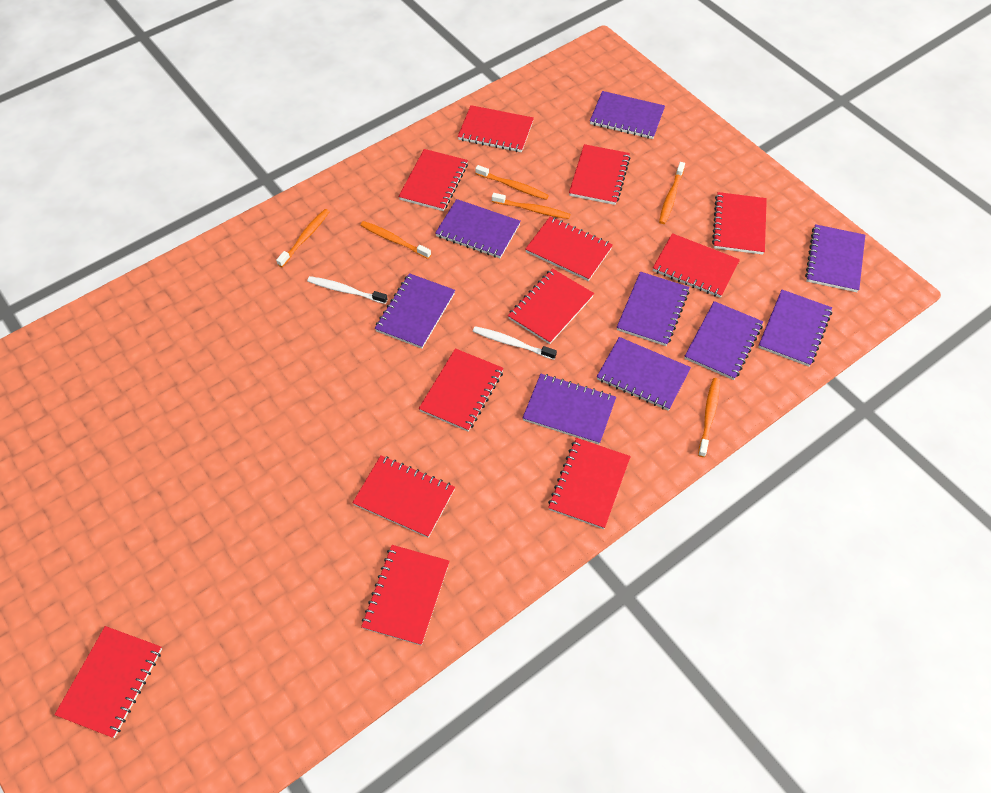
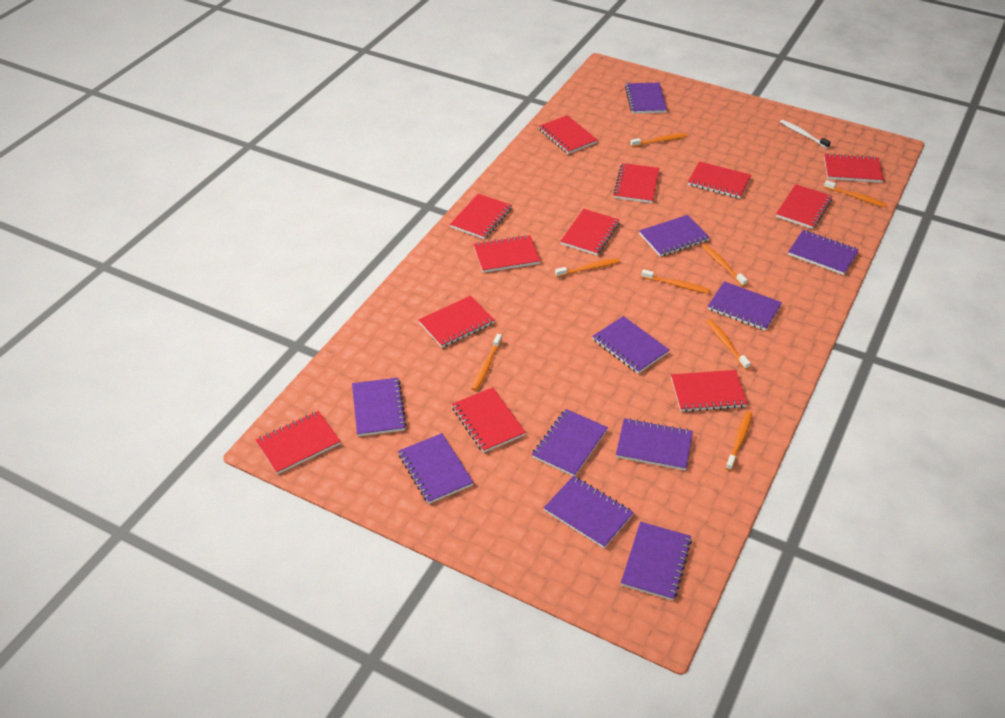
orange toothbrush: 6 -> 8
purple notebook: 9 -> 11
white toothbrush: 2 -> 1

